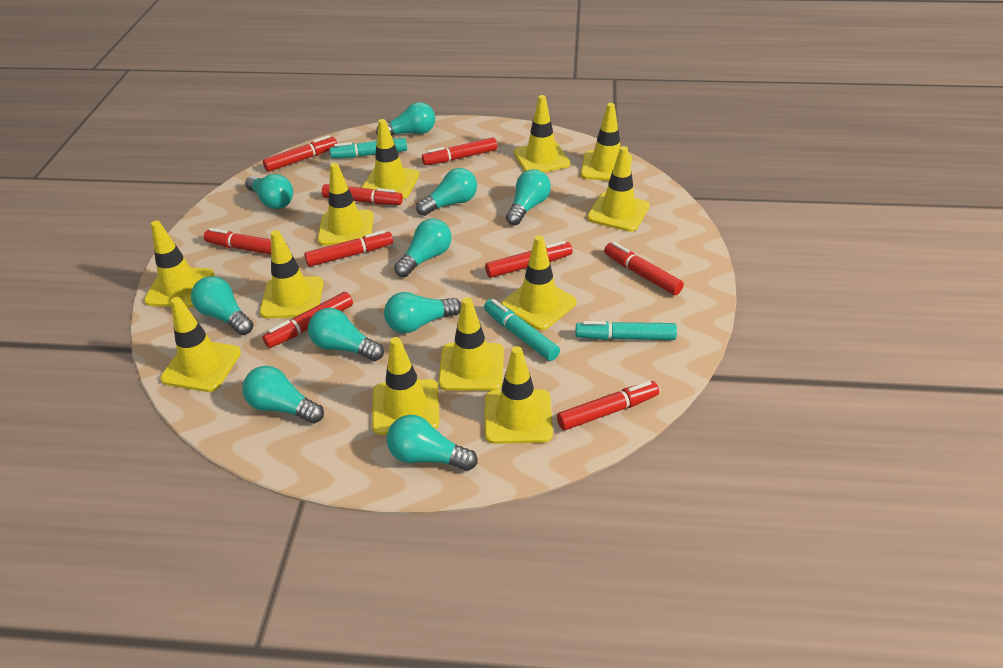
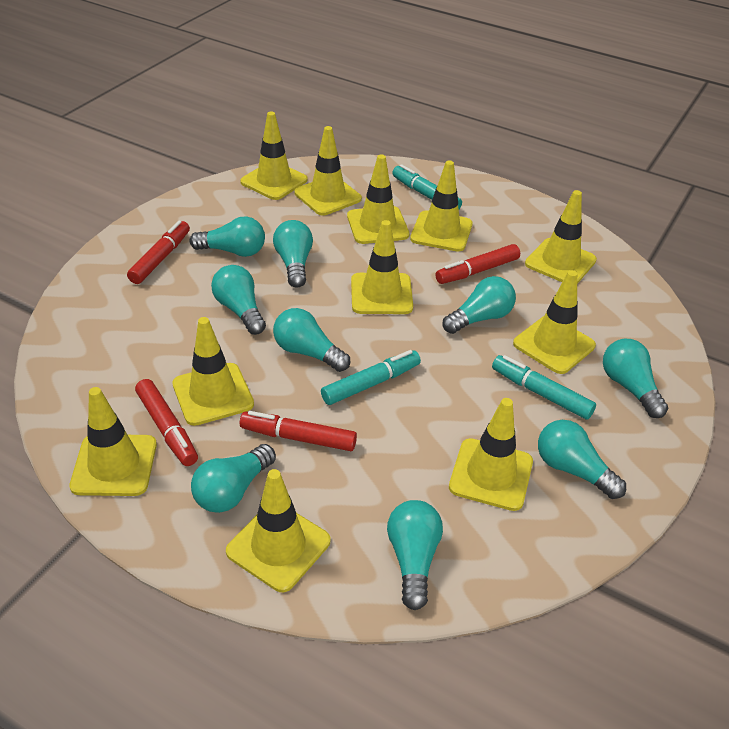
red marker: 9 -> 4
turquoise light bulb: 10 -> 9
yellow traffic cone: 12 -> 11

